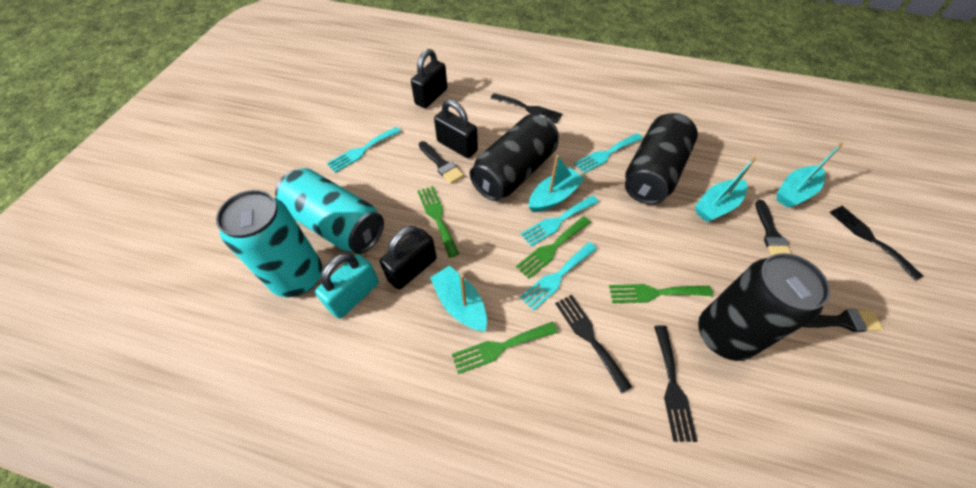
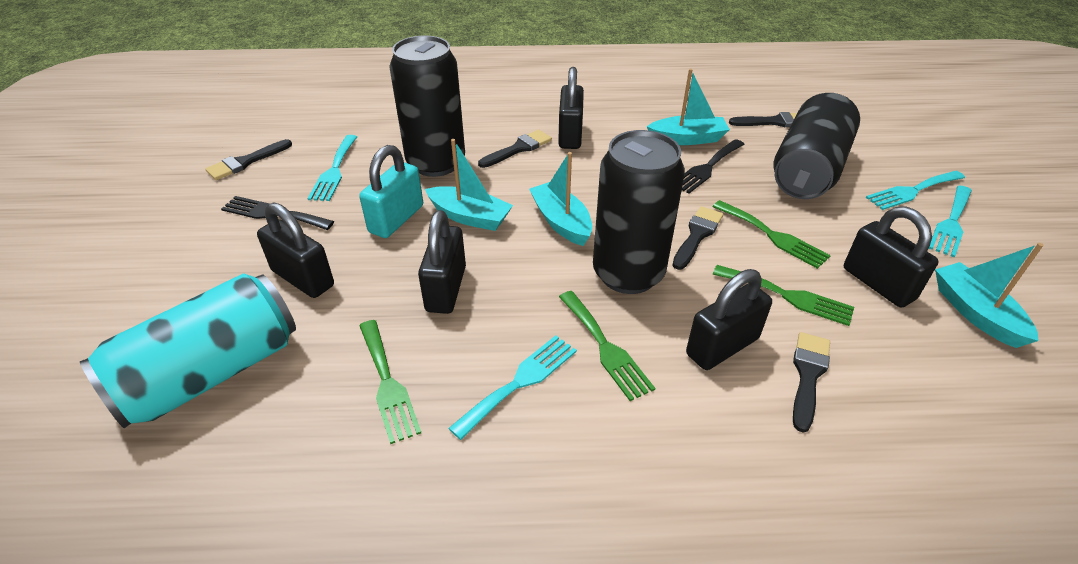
black brush: 3 -> 5
black fork: 4 -> 2
black padlock: 3 -> 5
turquoise can: 2 -> 1

